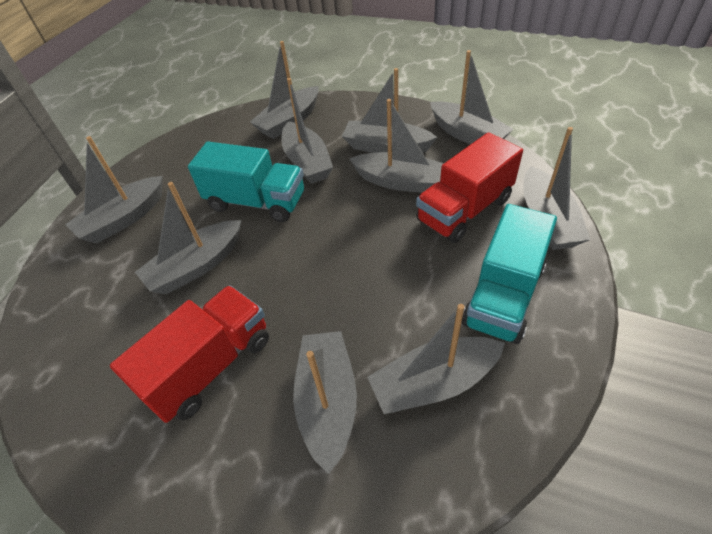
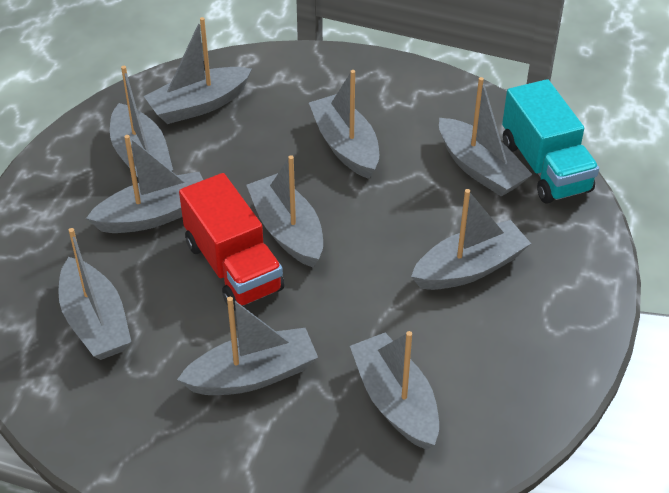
red truck: 2 -> 1
turquoise truck: 2 -> 1

